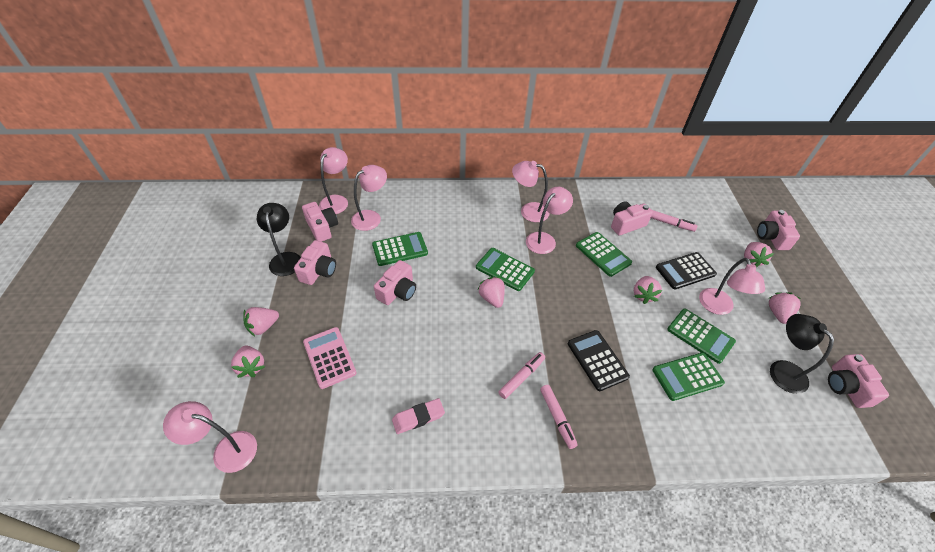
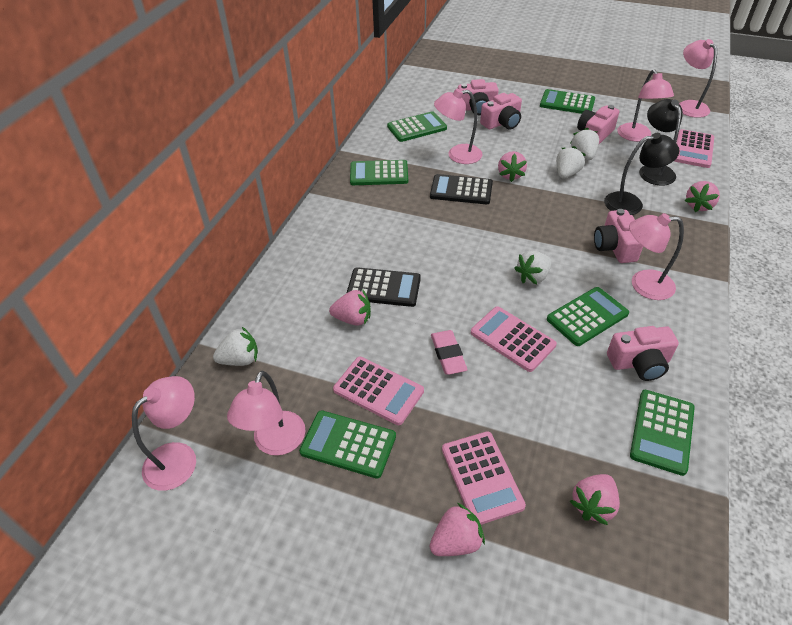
green calculator: 5 -> 6
pink calculator: 1 -> 4
pink camera: 6 -> 5
pink marker: 3 -> 0
pink strawberry: 6 -> 5
white strawberry: 0 -> 4

